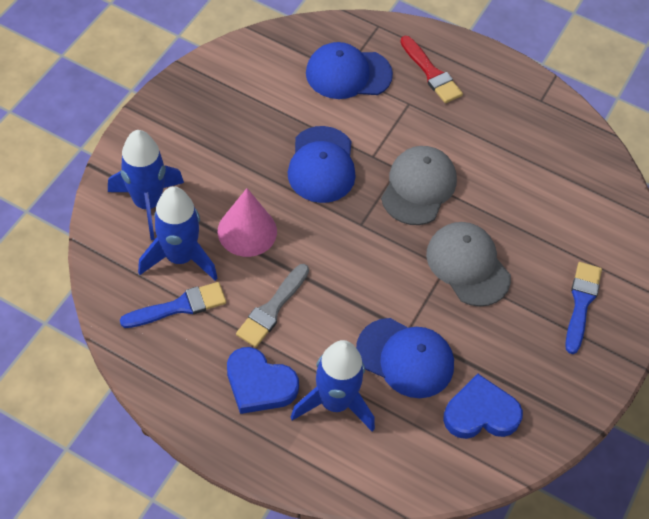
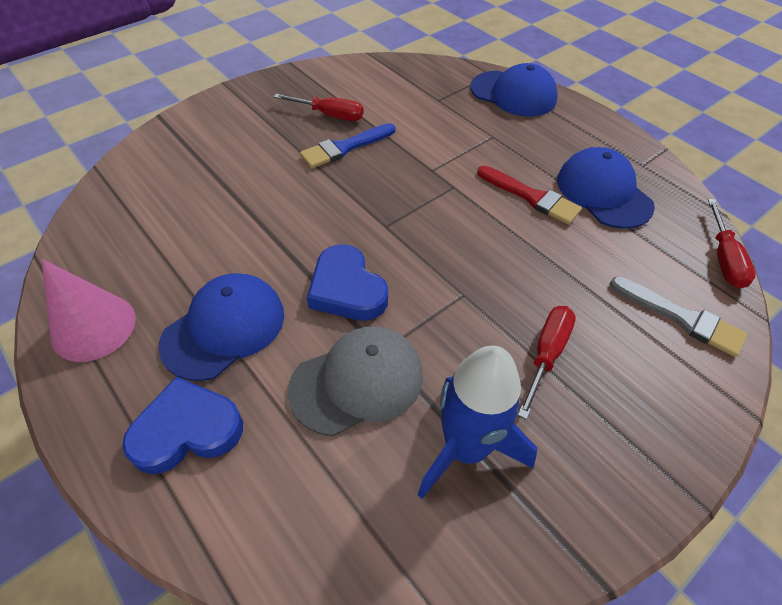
blue brush: 2 -> 1
blue rocket: 3 -> 1
grey cap: 2 -> 1
red screwdriver: 0 -> 3

